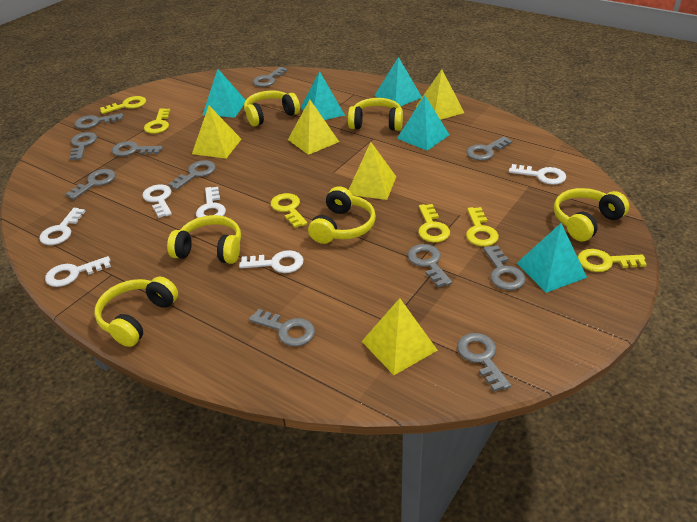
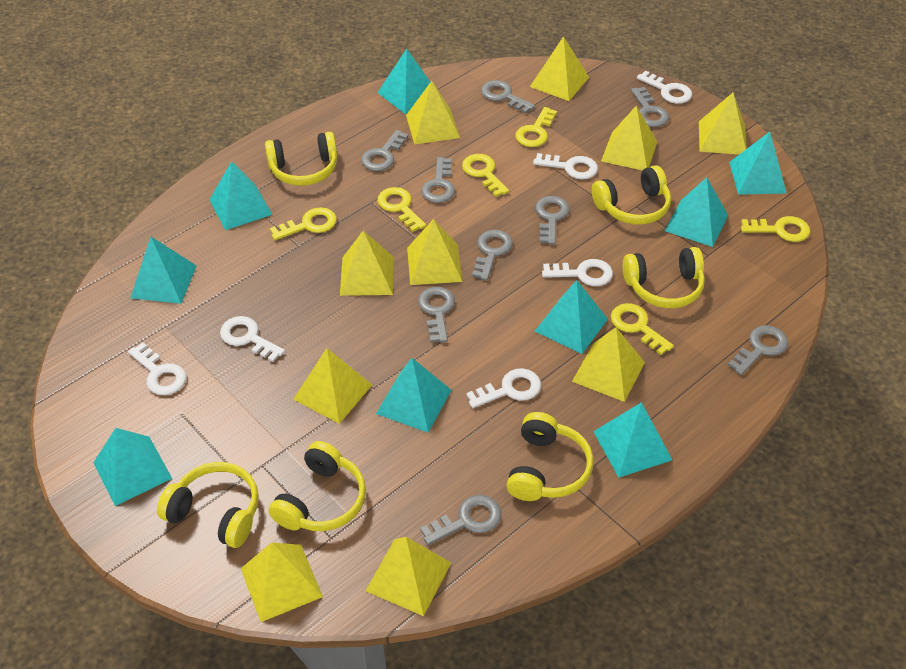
grey key: 11 -> 9
turquoise pyramid: 5 -> 9
yellow pyramid: 5 -> 10

